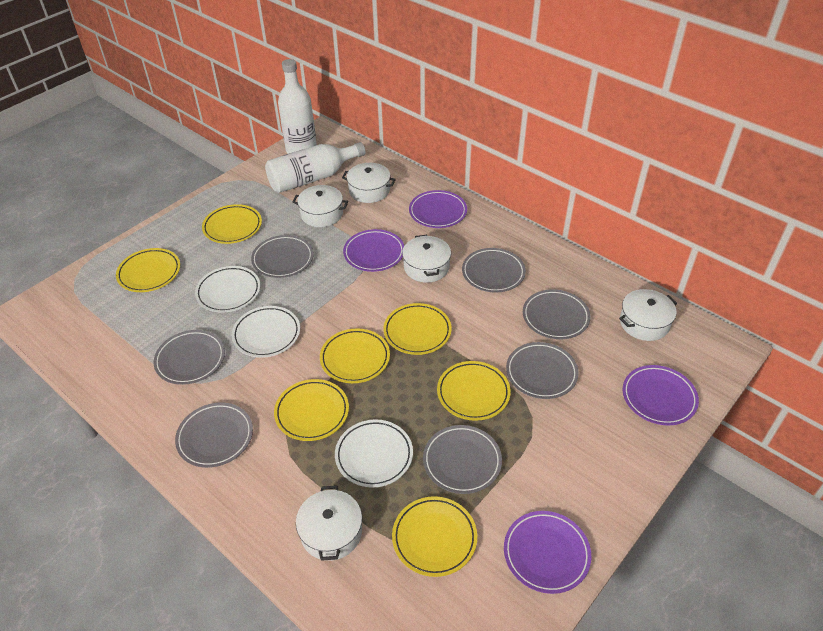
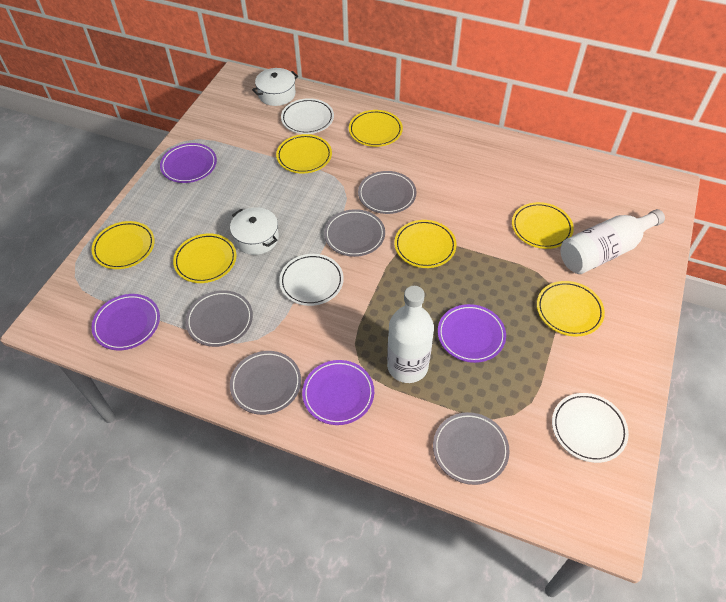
grey plate: 7 -> 5
white pot: 5 -> 2

